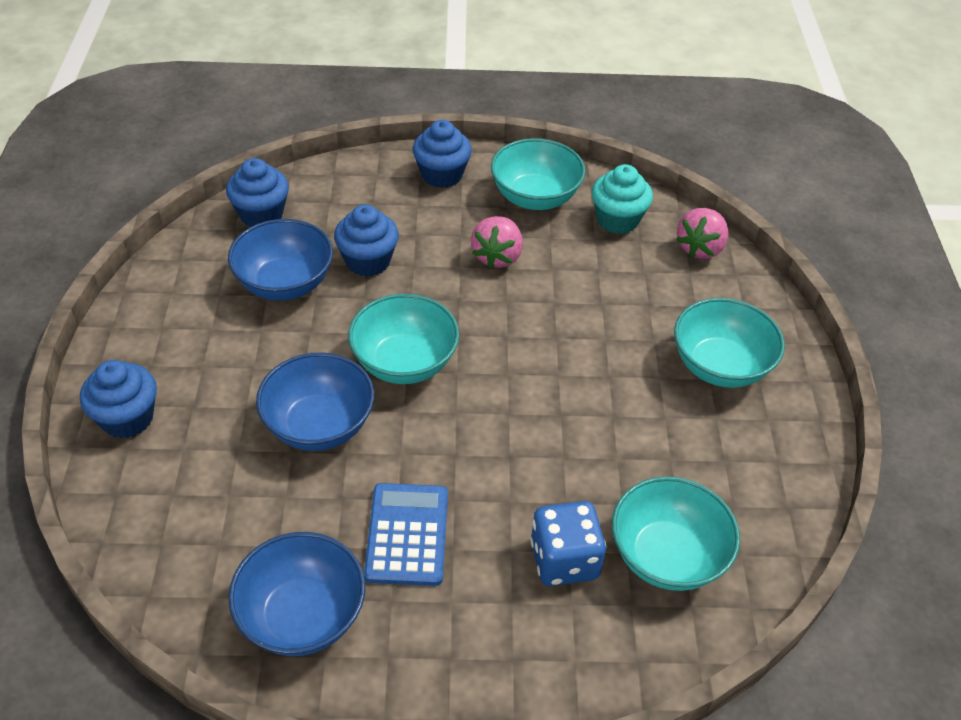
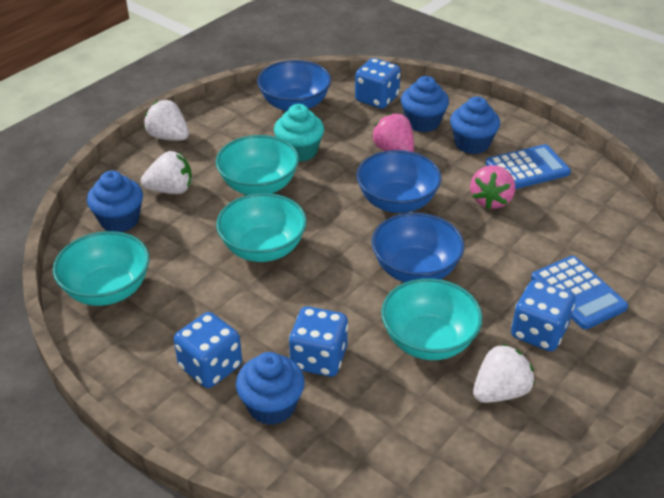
blue calculator: 1 -> 2
blue dice: 1 -> 4
white strawberry: 0 -> 3

